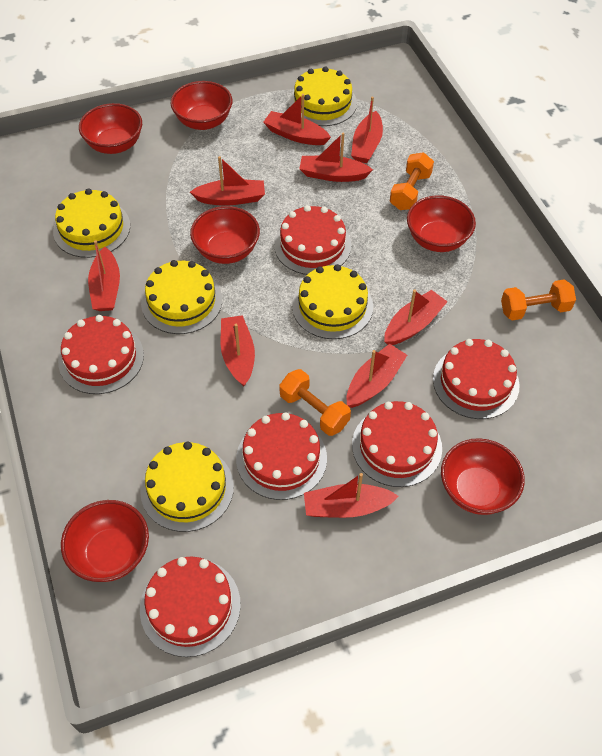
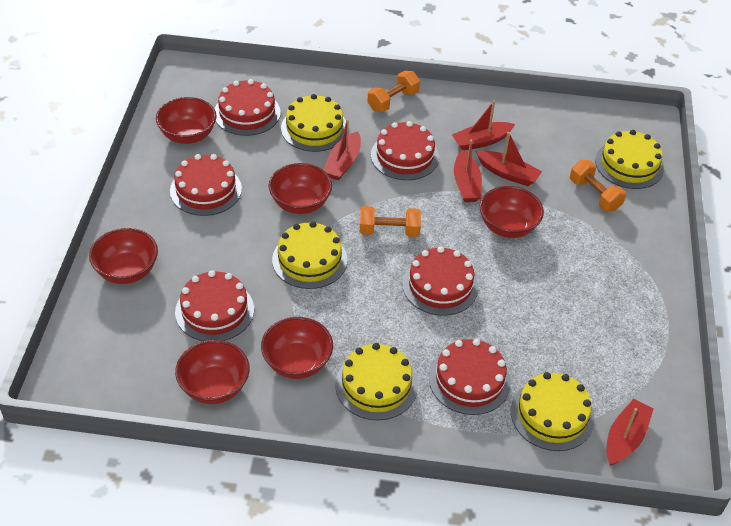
red boat: 9 -> 5

